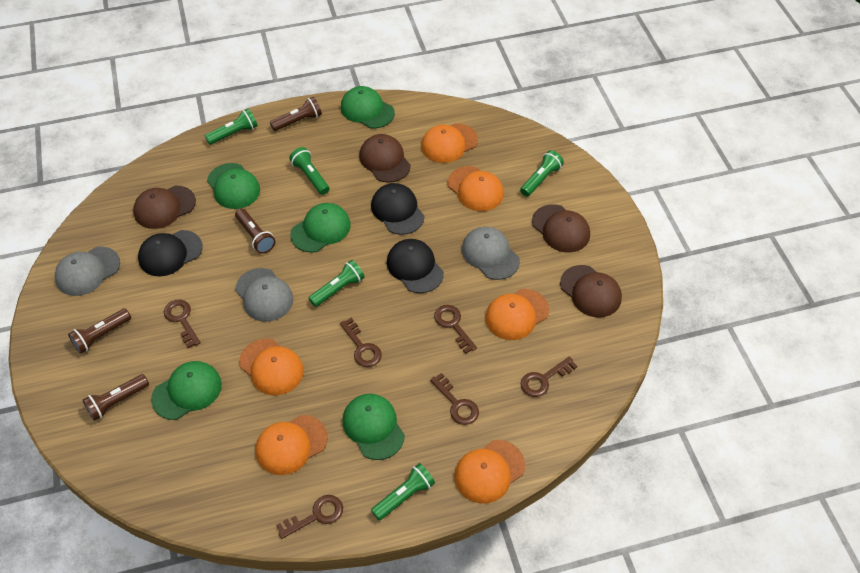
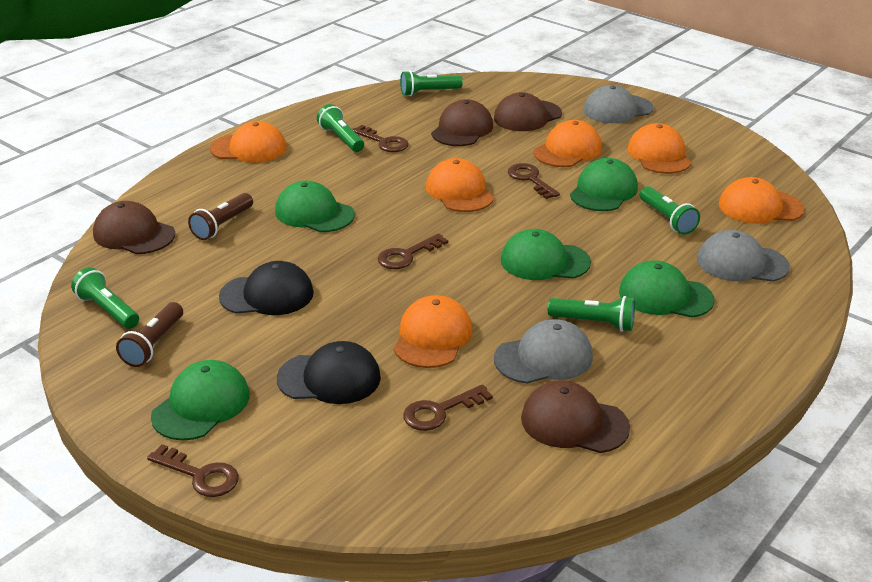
black cap: 3 -> 2
brown flashlight: 4 -> 2
brown key: 6 -> 5

